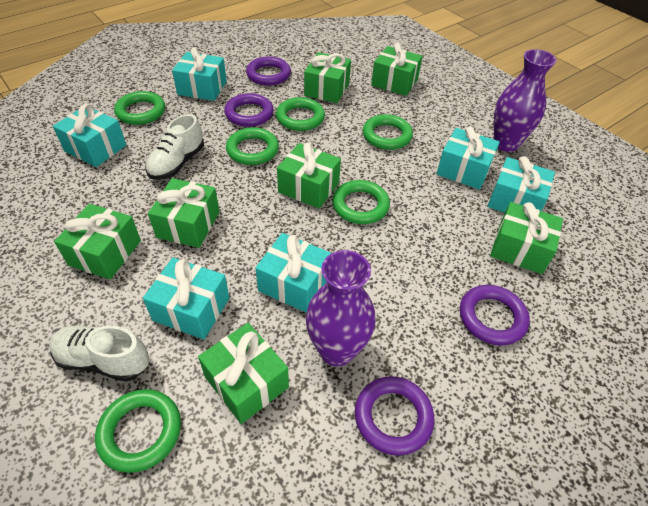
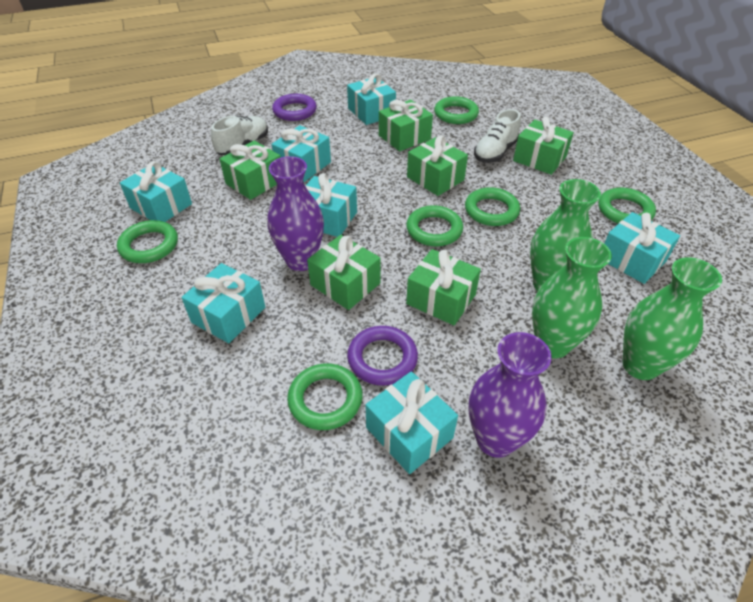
green gift: 7 -> 6
green vase: 0 -> 3
purple ring: 4 -> 2
turquoise gift: 6 -> 7

